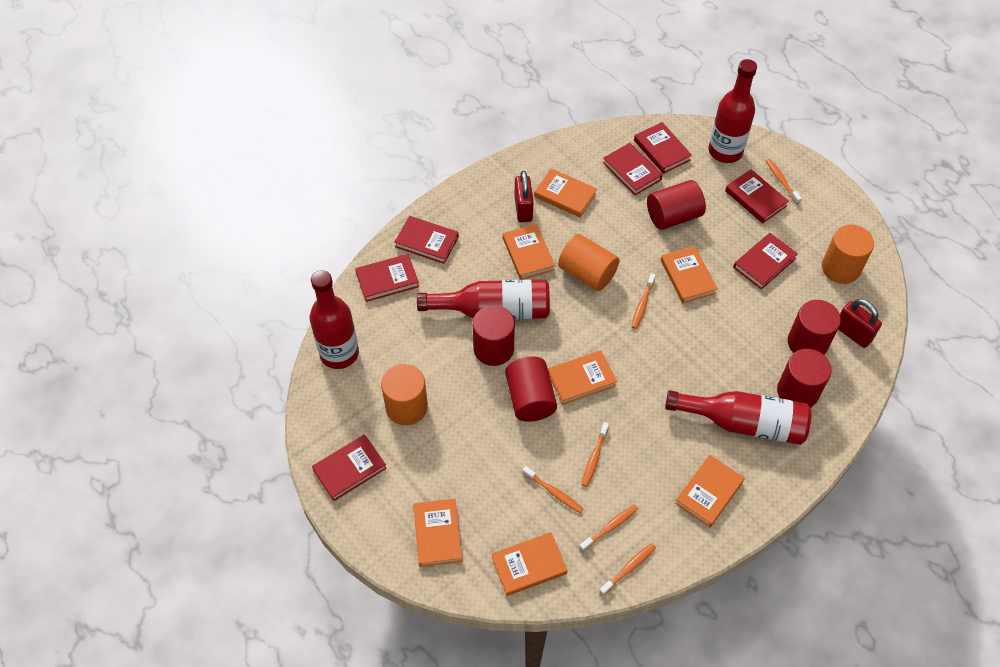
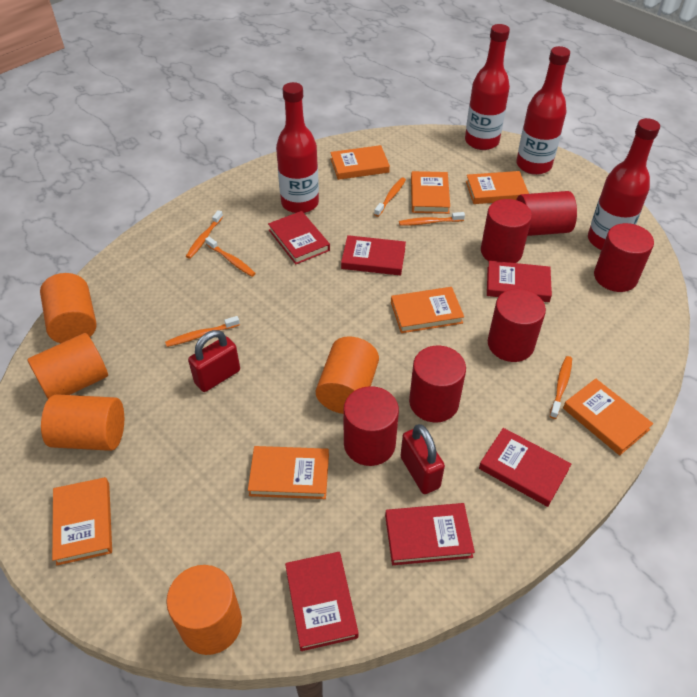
orange cylinder: 3 -> 5
red book: 7 -> 6
red cylinder: 5 -> 6

